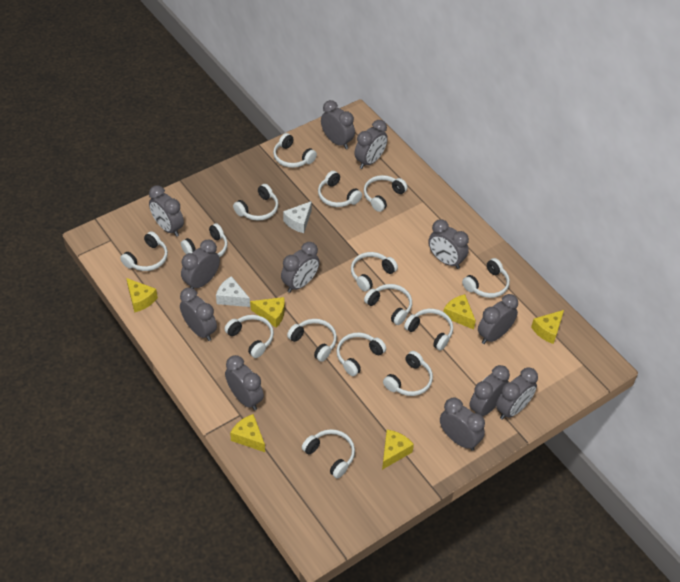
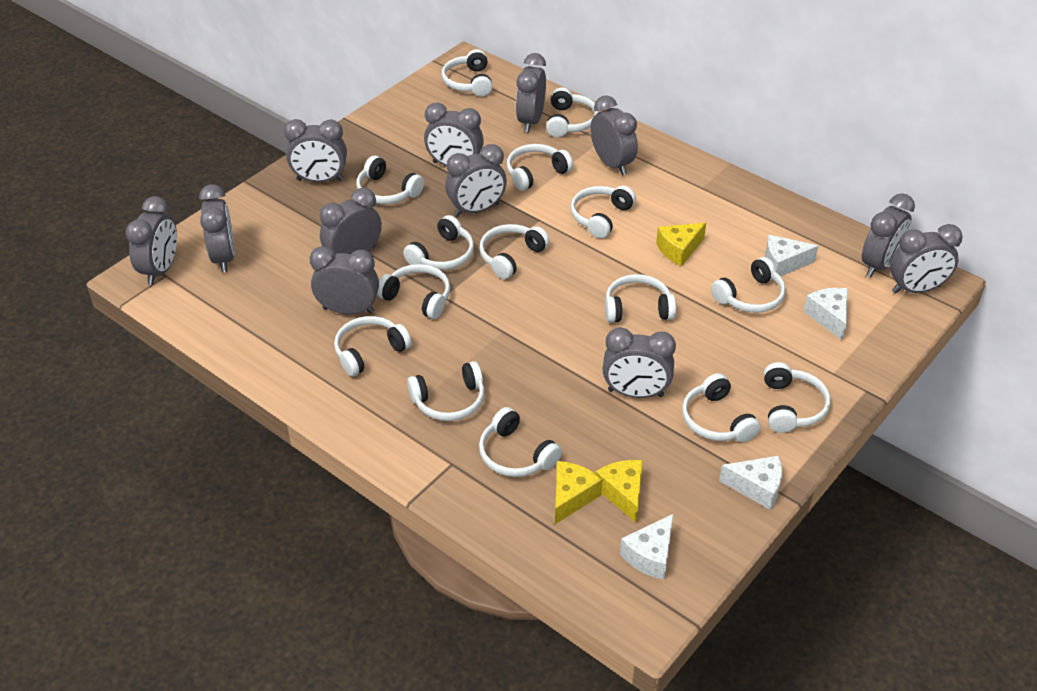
white cheese: 2 -> 4
yellow cheese: 6 -> 3

